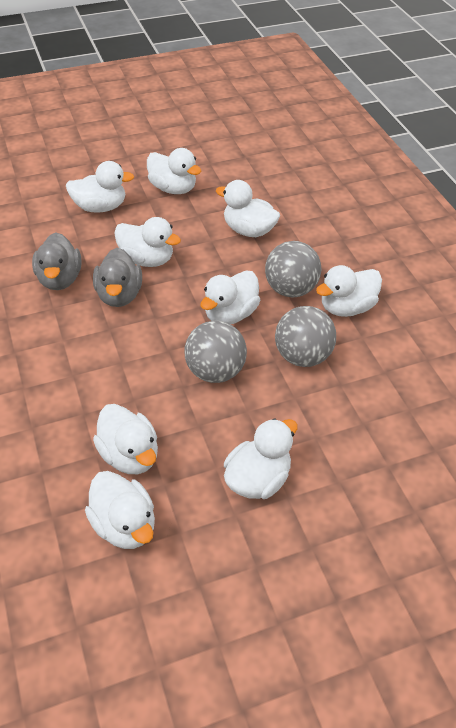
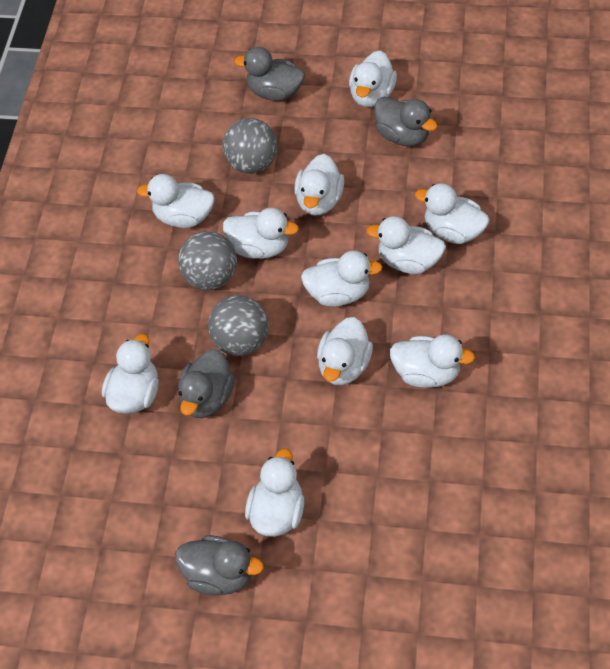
grey duck: 2 -> 4
white duck: 9 -> 11

